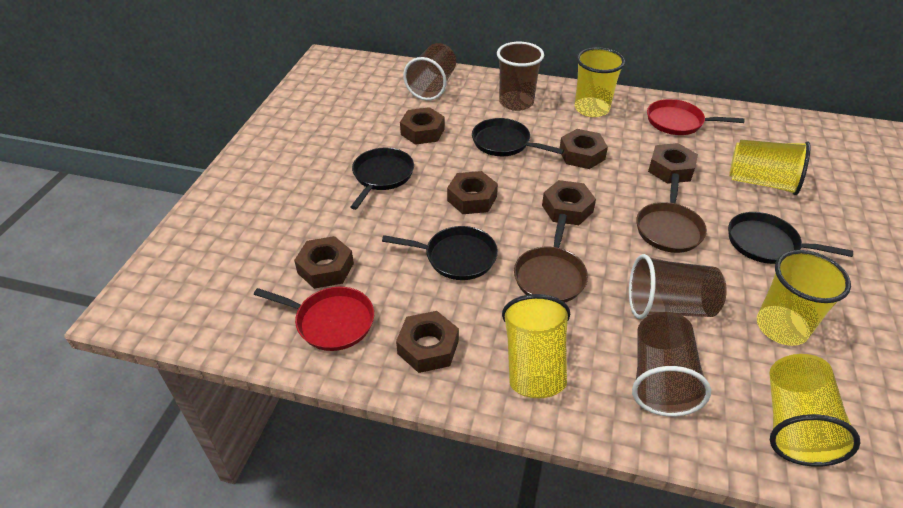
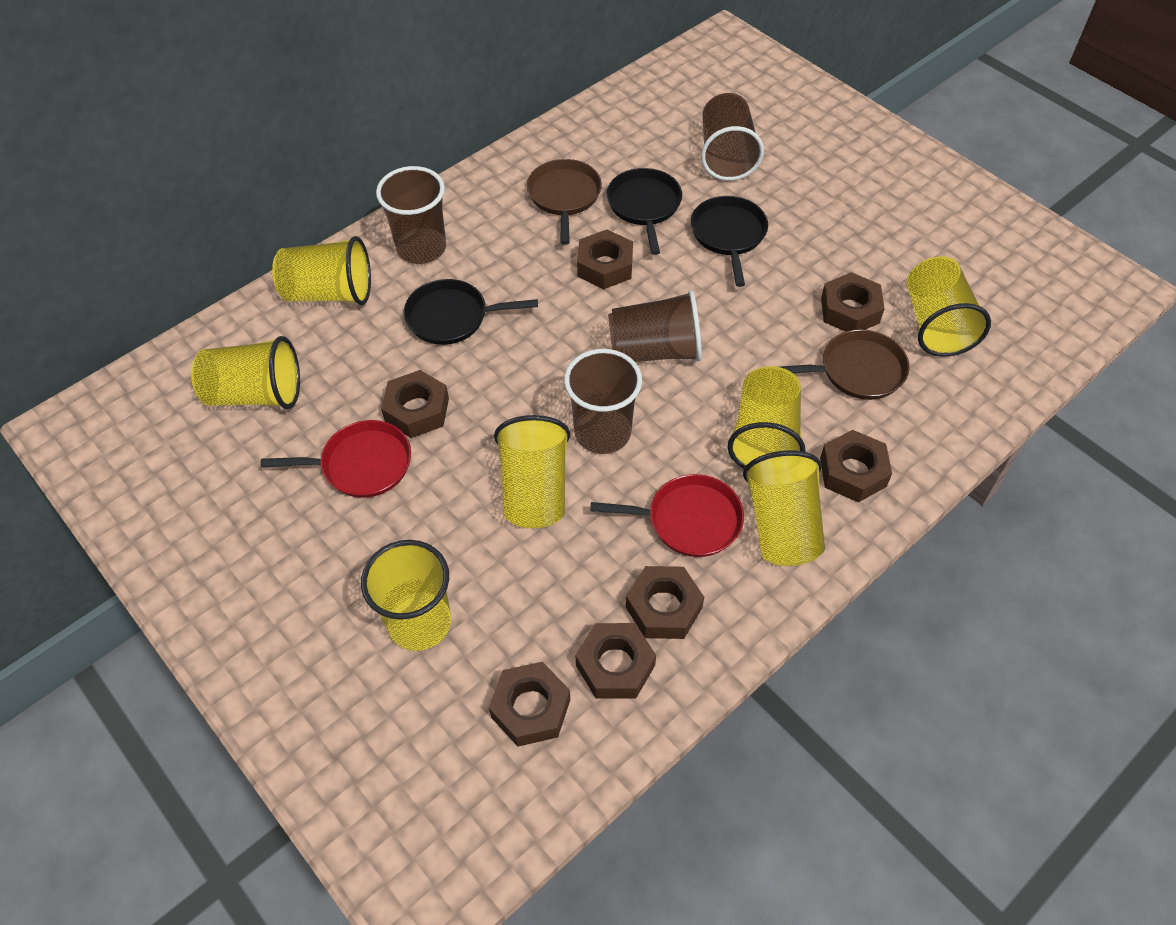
black pan: 4 -> 3
yellow cup: 5 -> 7

